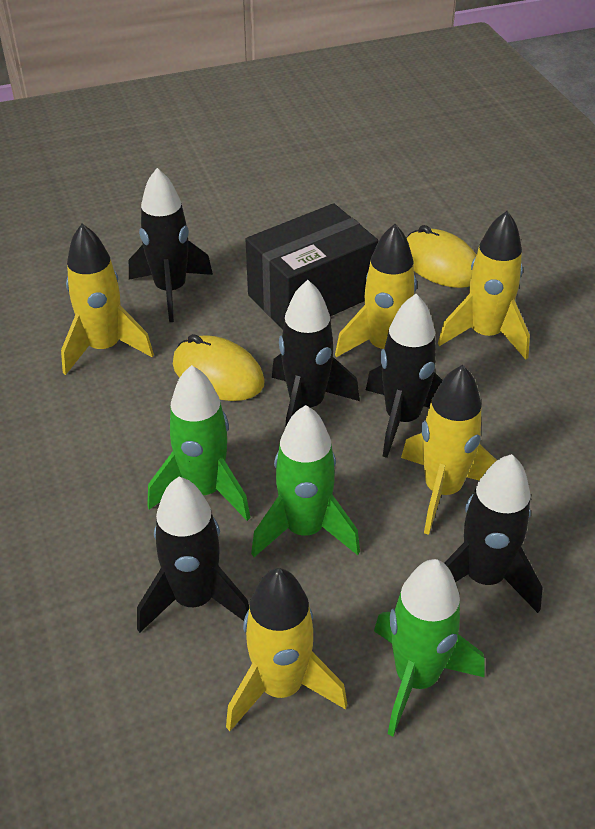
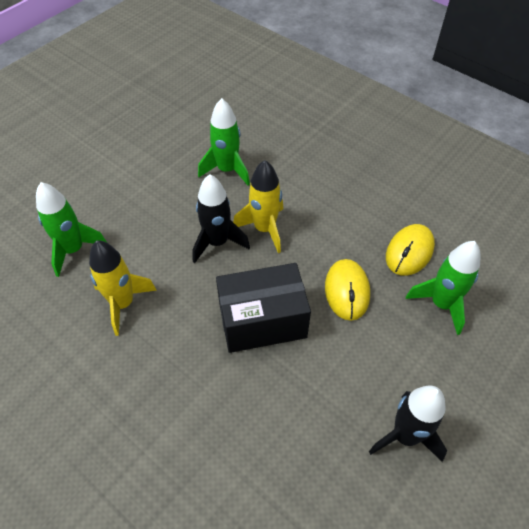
black rocket: 5 -> 2
yellow rocket: 5 -> 2

